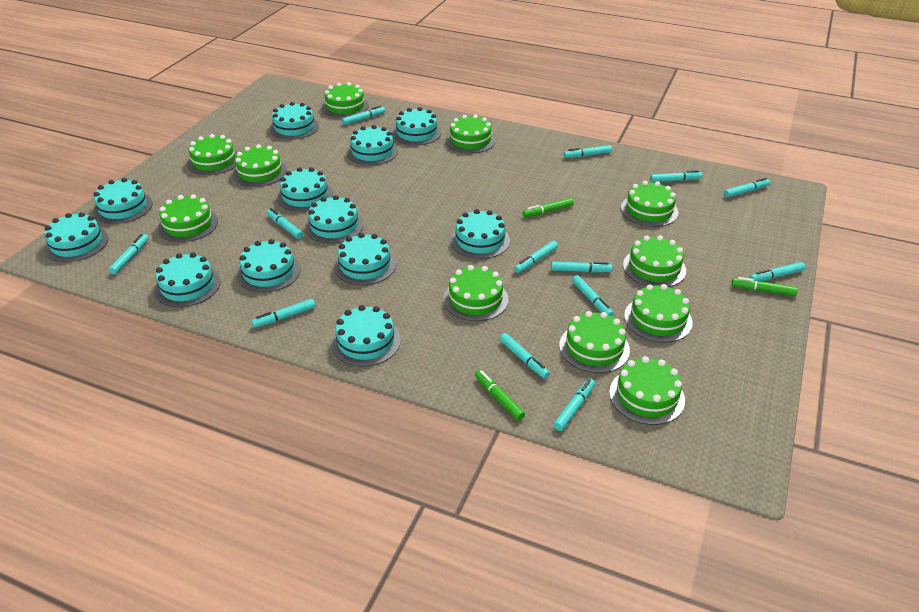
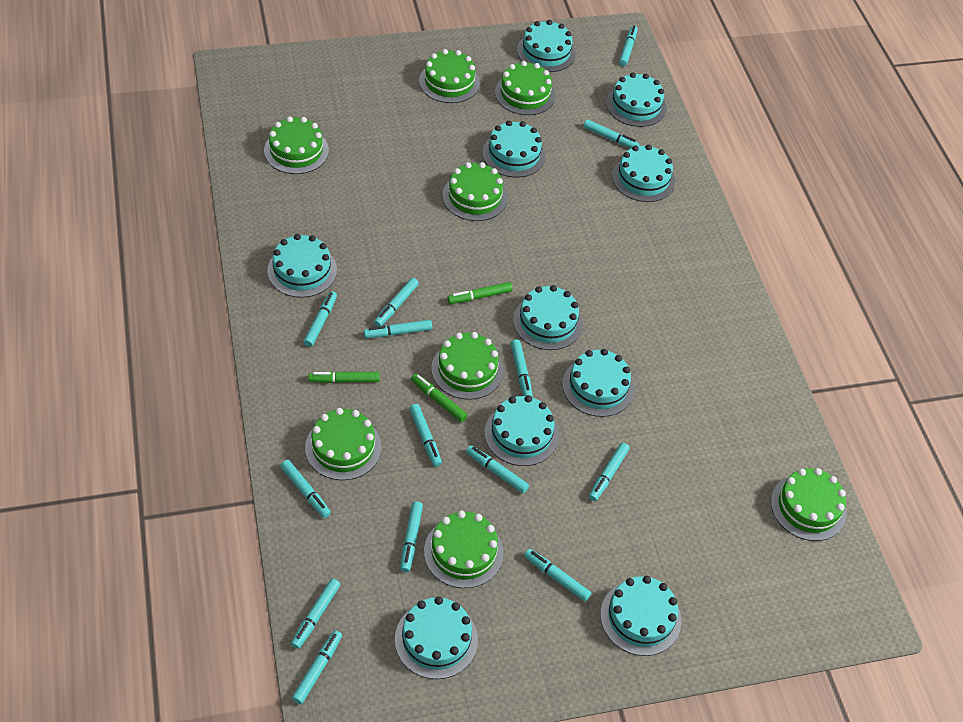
green cake: 11 -> 8
turquoise cake: 12 -> 10
turquoise marker: 13 -> 14

